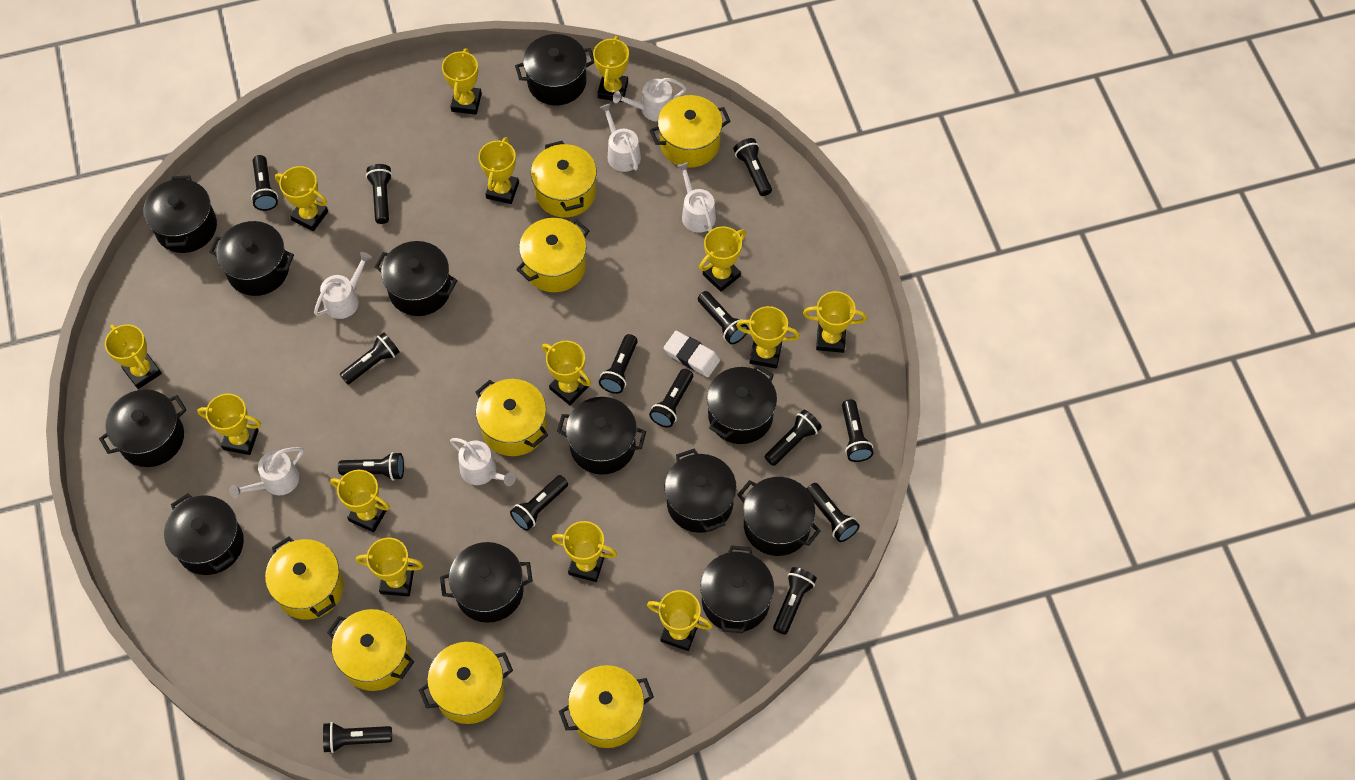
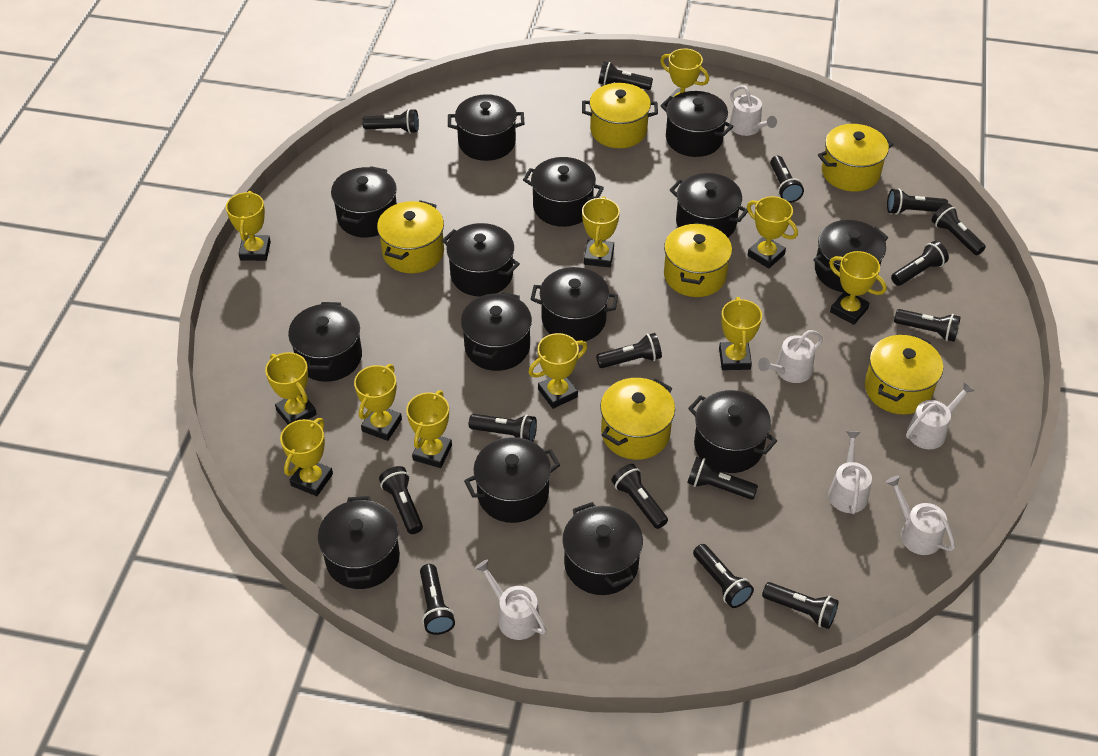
black flashlight: 14 -> 15
black pot: 12 -> 14
white eraser: 1 -> 0
yellow pot: 8 -> 6
yellow trophy: 14 -> 11

